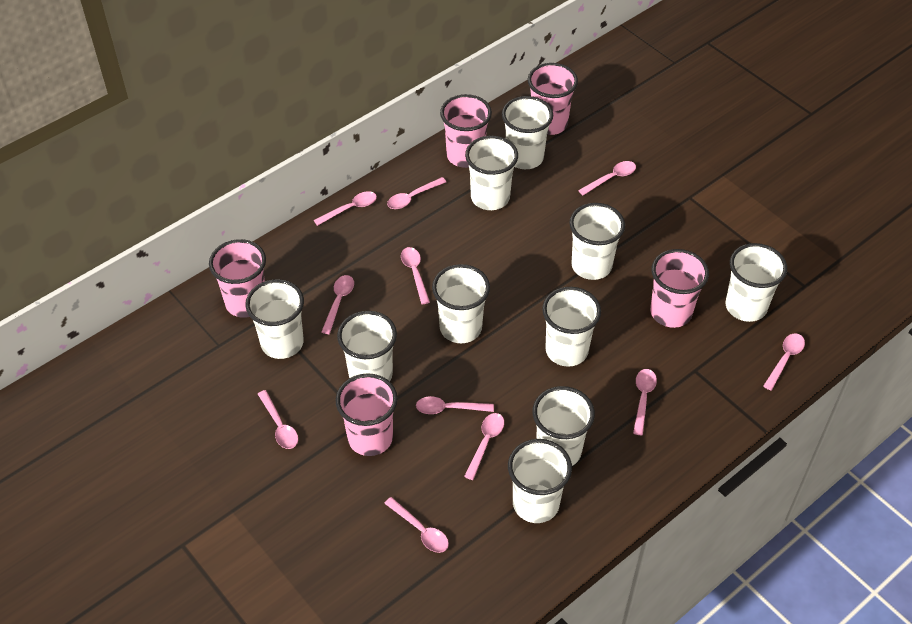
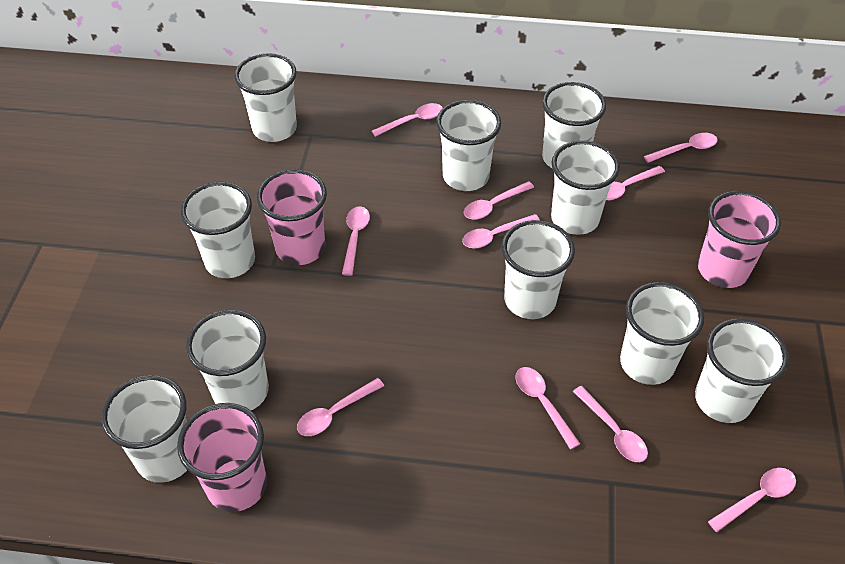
pink cup: 5 -> 3
pink spoon: 11 -> 10

